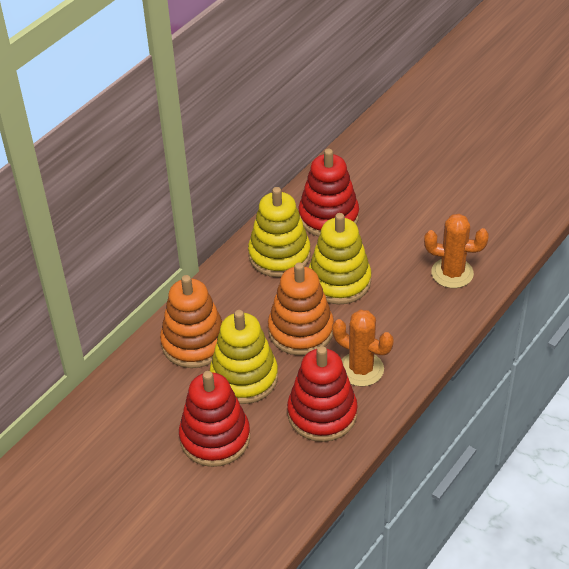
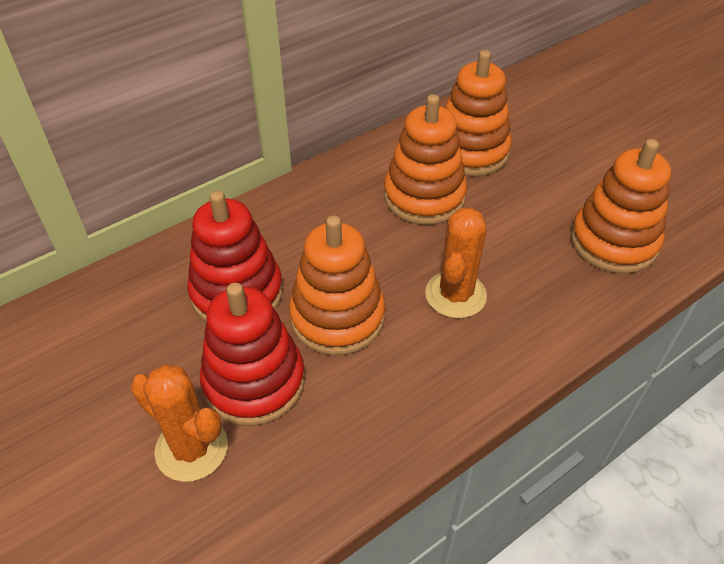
orange stacking toy: 2 -> 4
red stacking toy: 3 -> 2
yellow stacking toy: 3 -> 0

